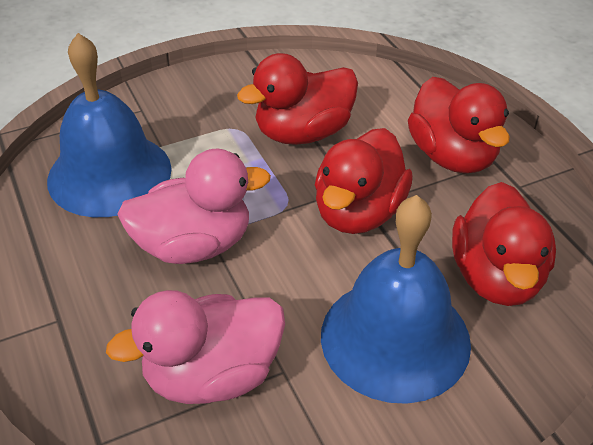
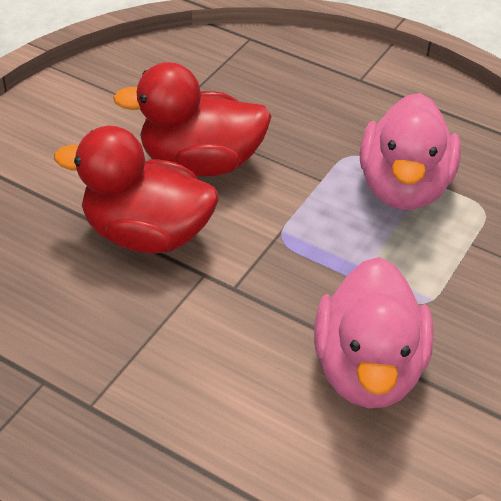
blue bell: 2 -> 0
red duck: 4 -> 2

